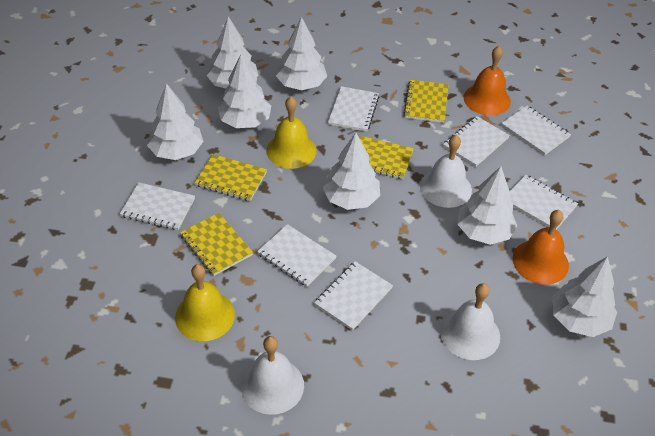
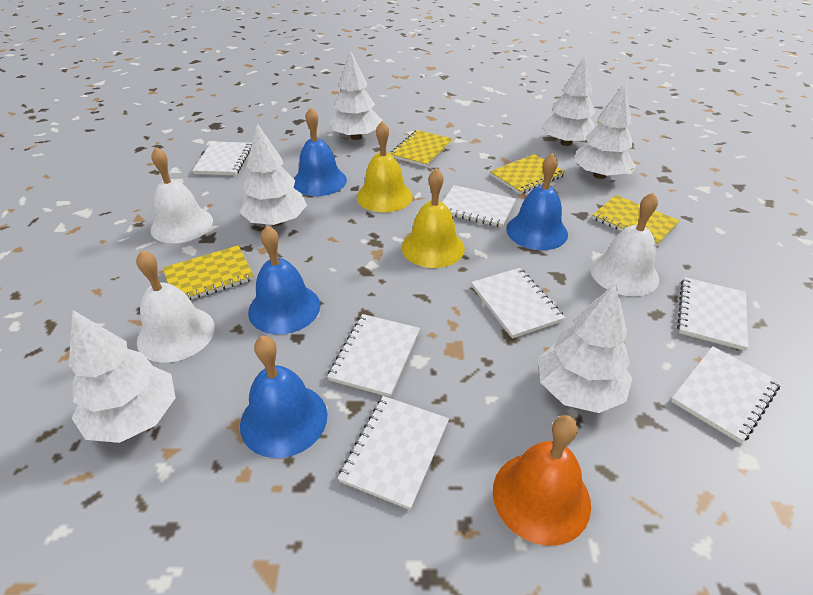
blue bell: 0 -> 4
orange bell: 2 -> 1
white tree: 7 -> 6

